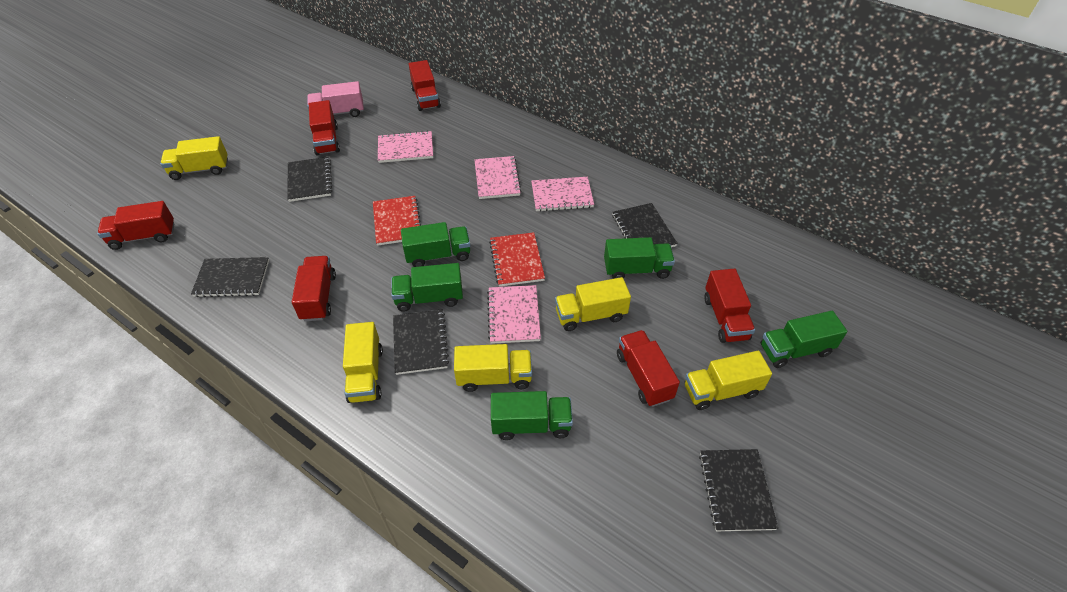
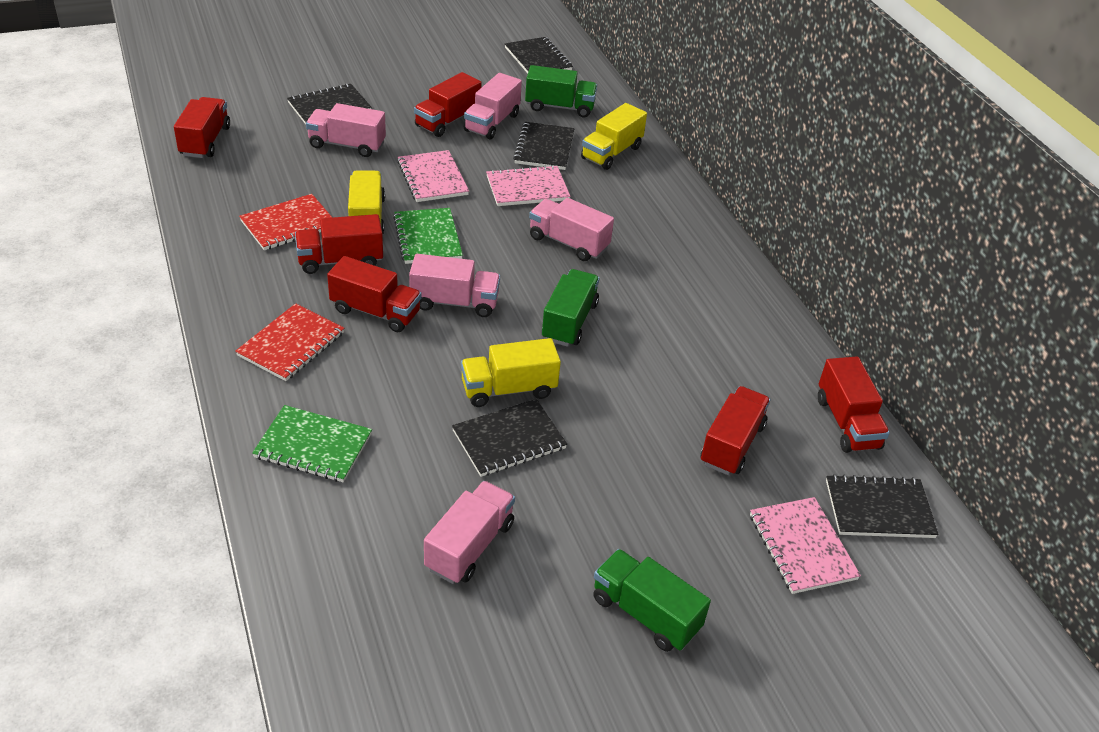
green notebook: 0 -> 2
green truck: 5 -> 3
pink notebook: 4 -> 3
pink truck: 1 -> 5
yellow truck: 5 -> 3

